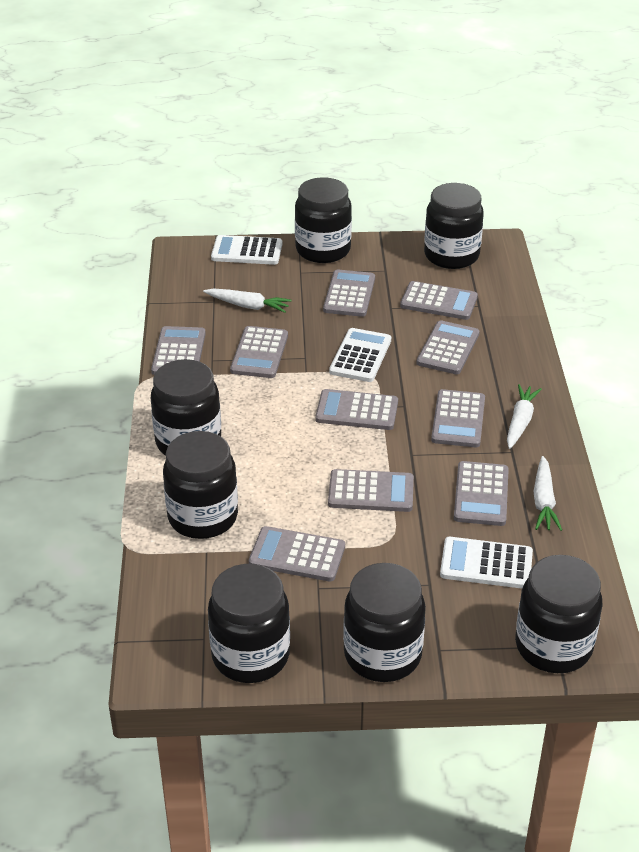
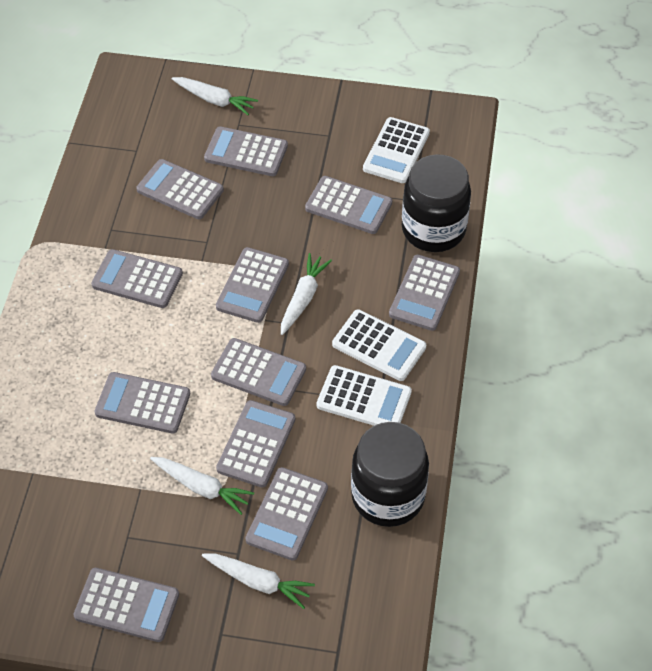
black jar: 7 -> 2
grey calculator: 10 -> 11
white carrot: 3 -> 4

